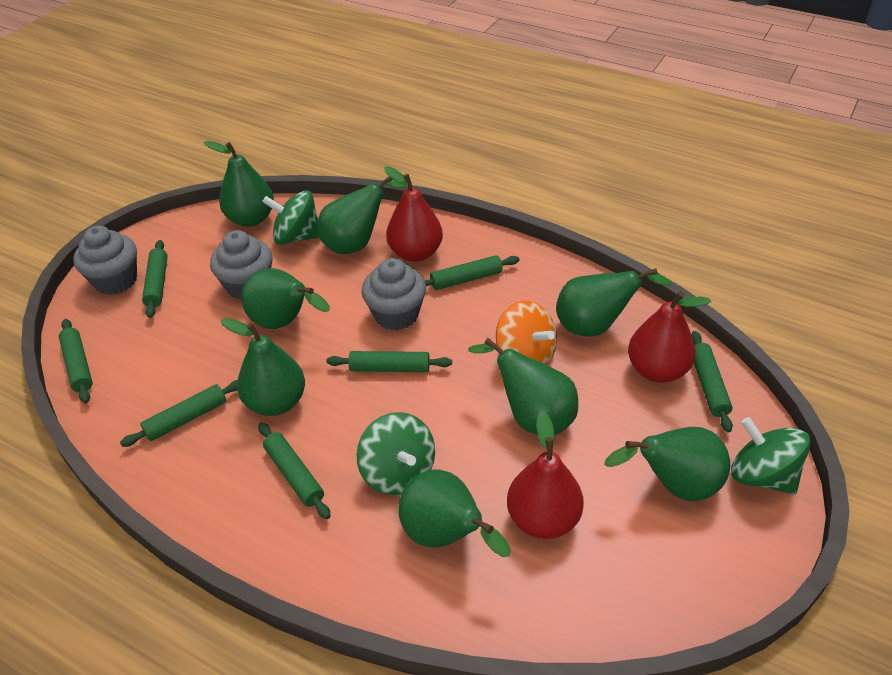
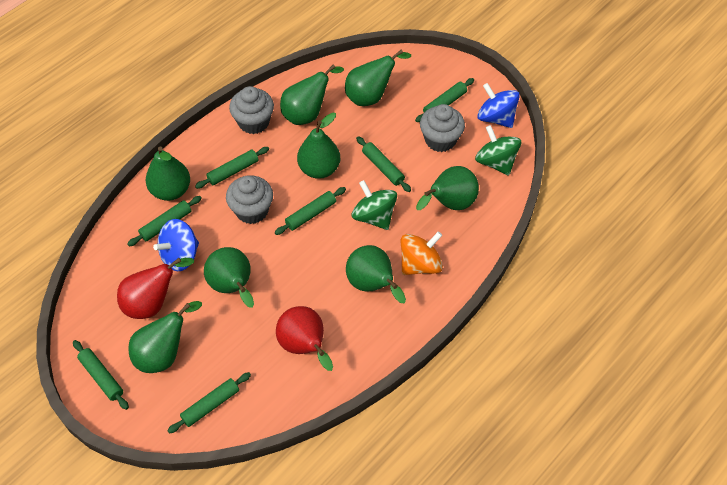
blue spinning top: 0 -> 2
green spinning top: 3 -> 2
red pear: 3 -> 2

